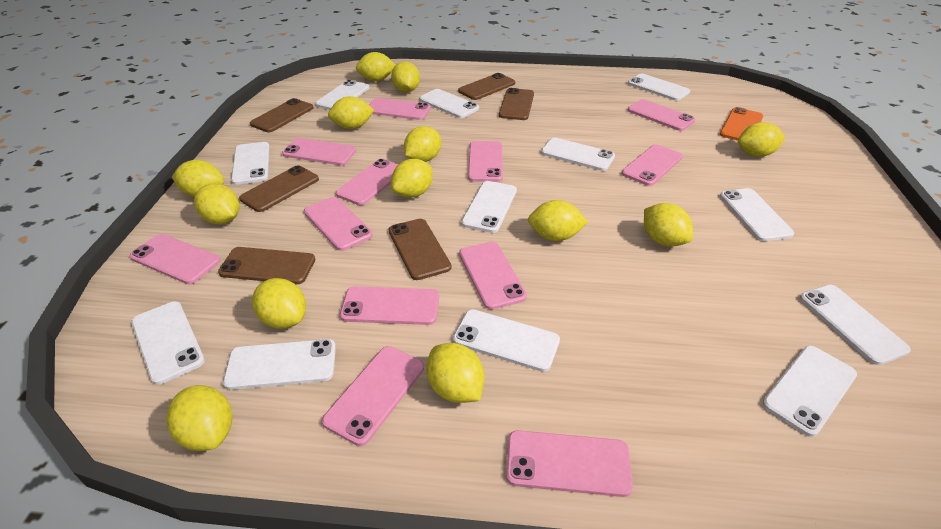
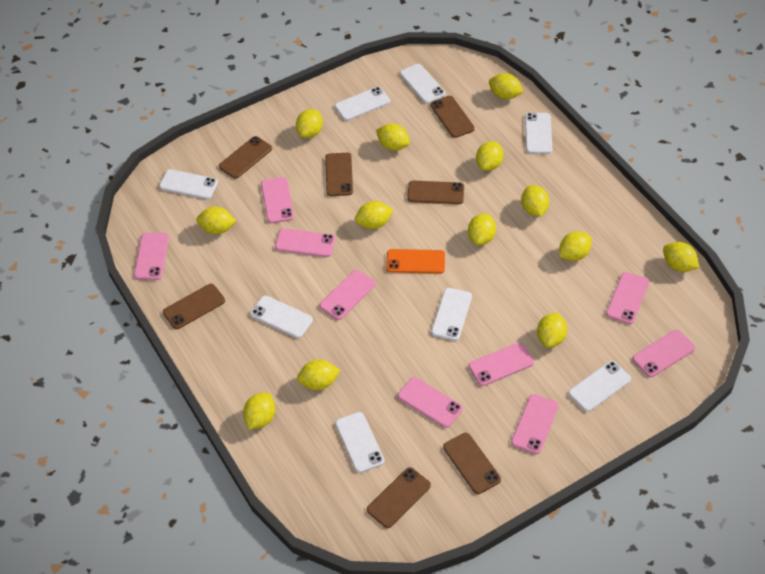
brown phone: 6 -> 7
pink phone: 12 -> 9
white phone: 12 -> 8

